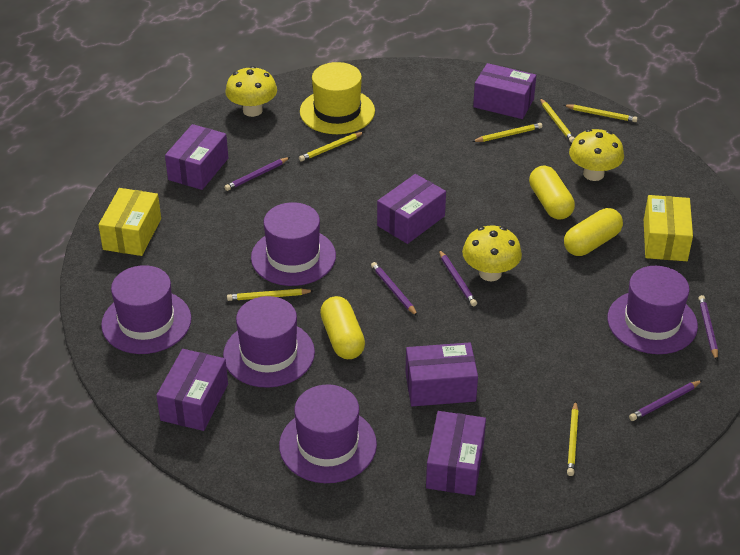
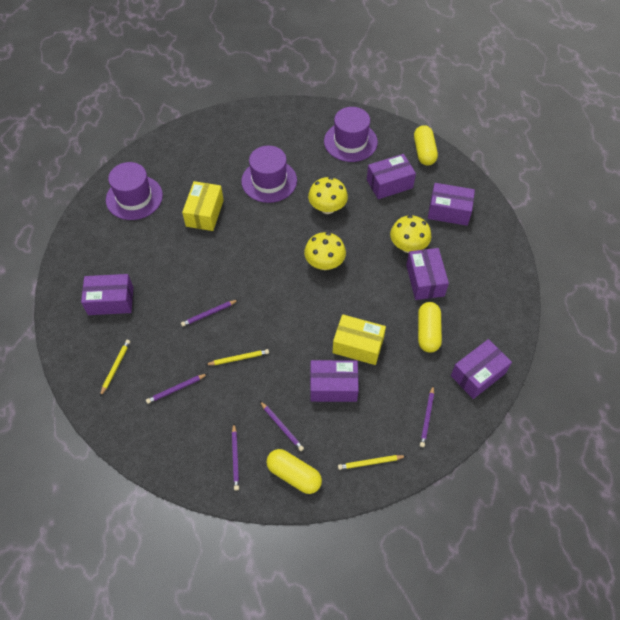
purple hat: 5 -> 3
yellow hat: 1 -> 0
yellow pencil: 6 -> 3

